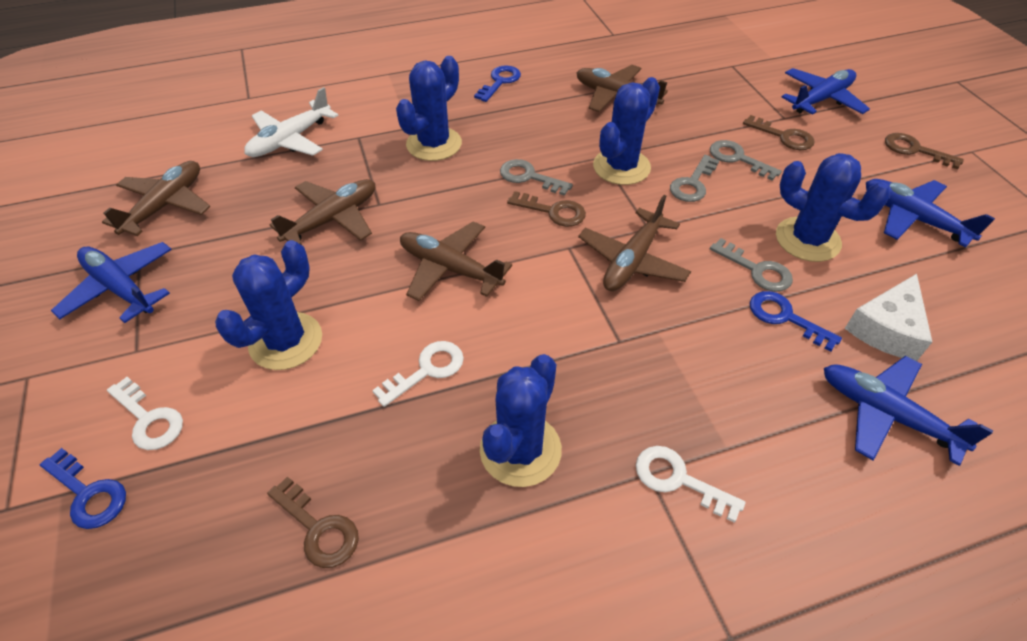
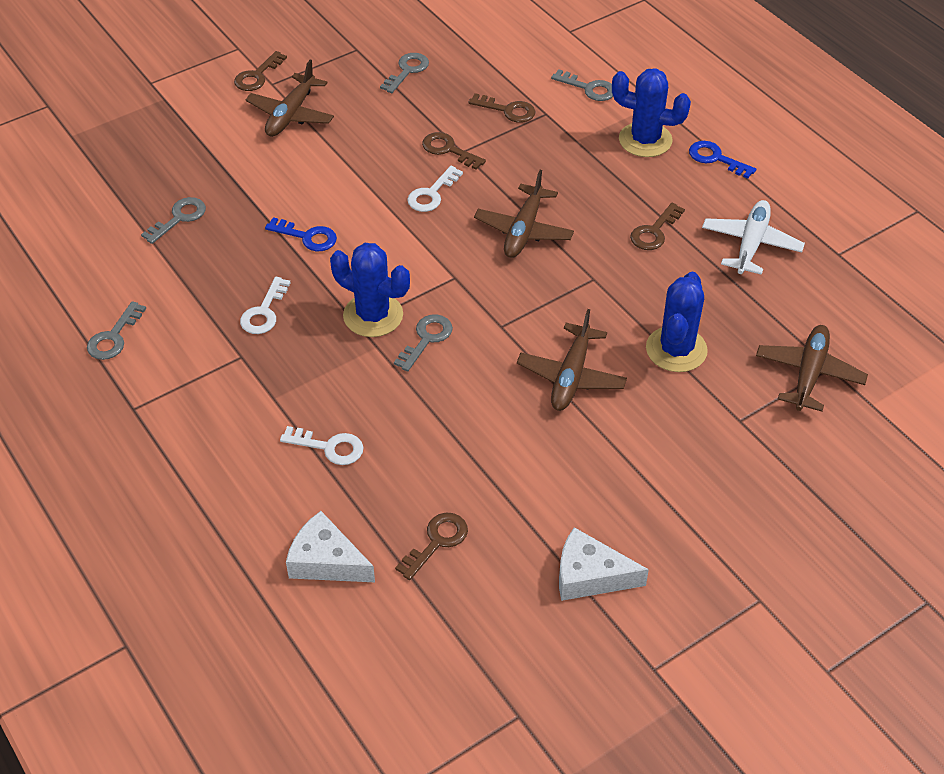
blue cactus: 5 -> 3
blue key: 3 -> 2
blue plane: 4 -> 0
brown key: 4 -> 5
brown plane: 5 -> 4
grey key: 4 -> 5
white cheese: 1 -> 2

